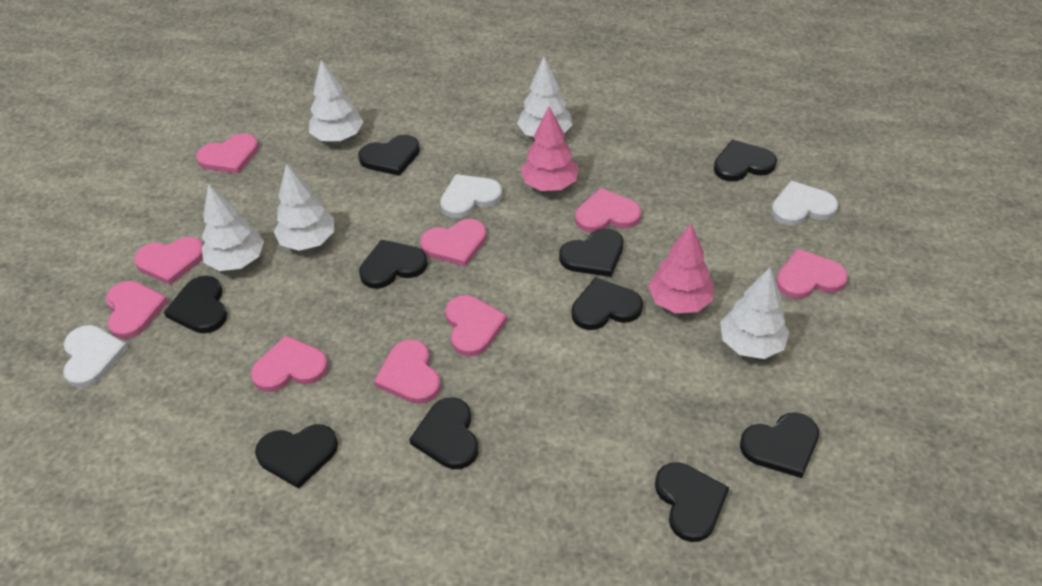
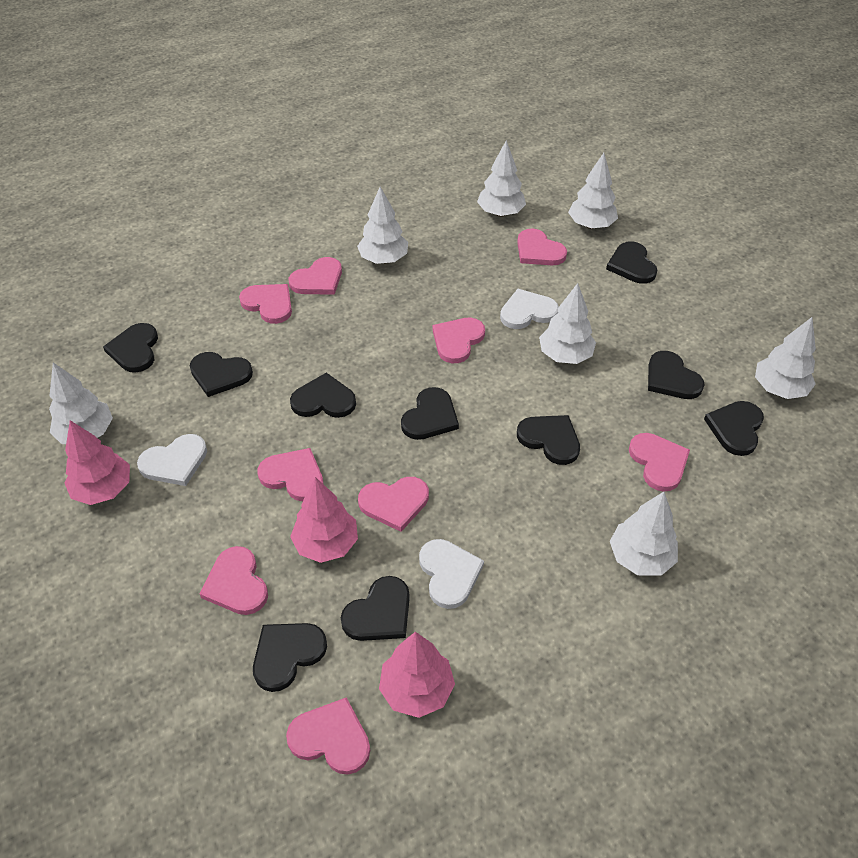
pink tree: 2 -> 3
white tree: 5 -> 7

